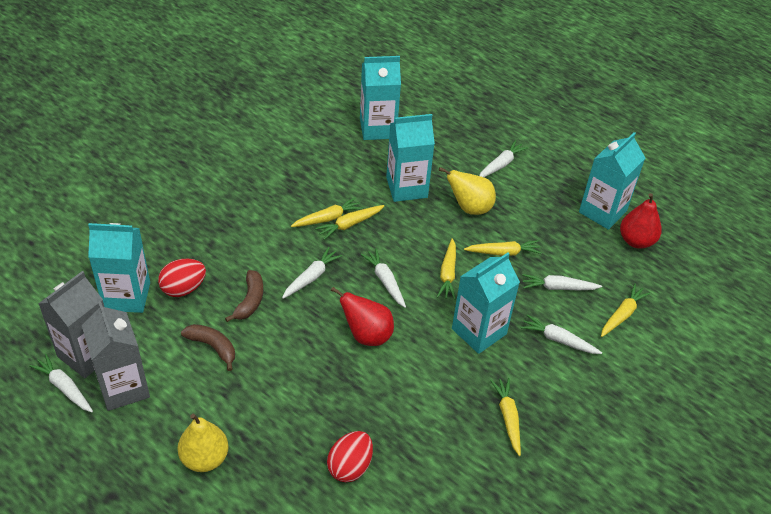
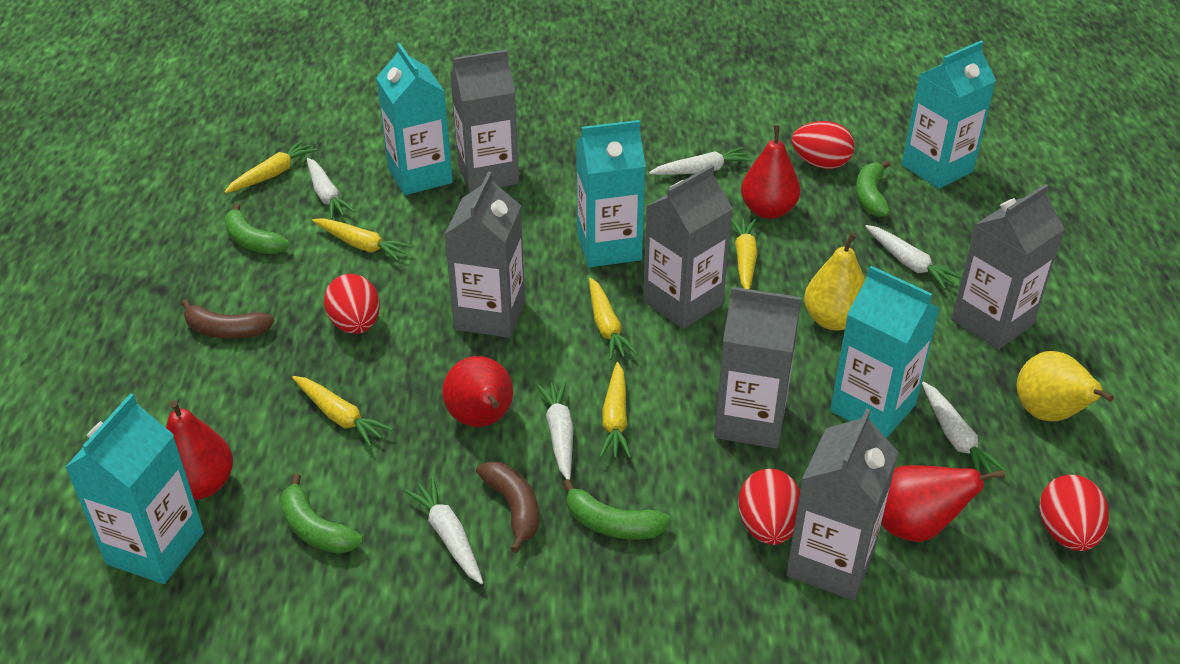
green banana: 0 -> 4
grey carton: 2 -> 6
red egg: 2 -> 4
red pear: 2 -> 4

